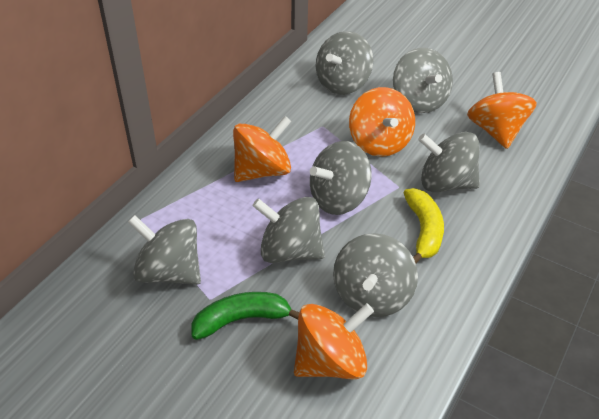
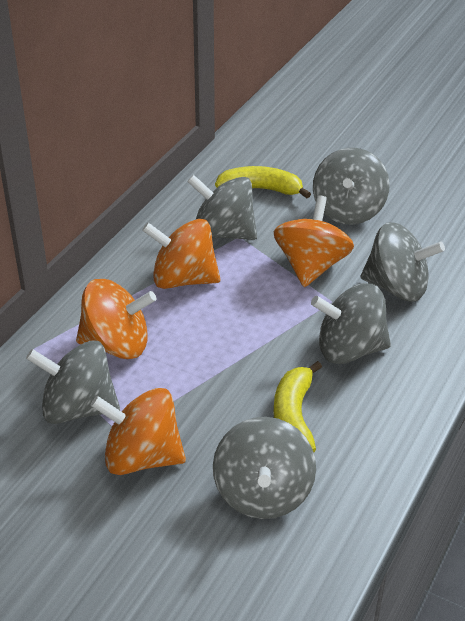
green banana: 1 -> 0
grey spinning top: 7 -> 6
yellow banana: 1 -> 2

